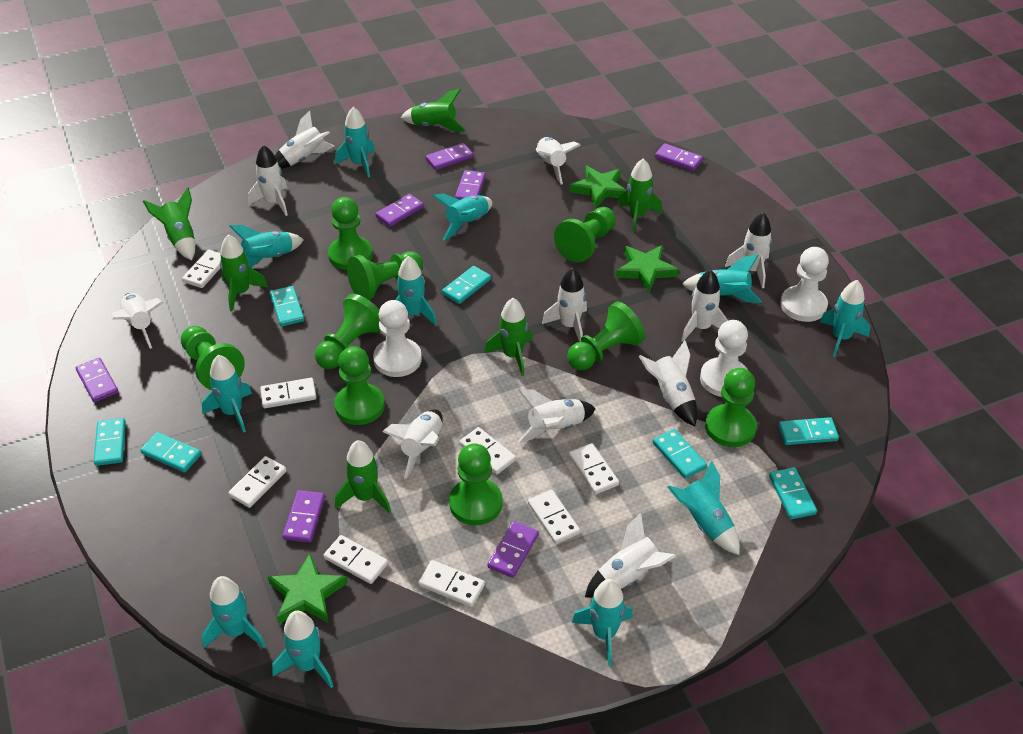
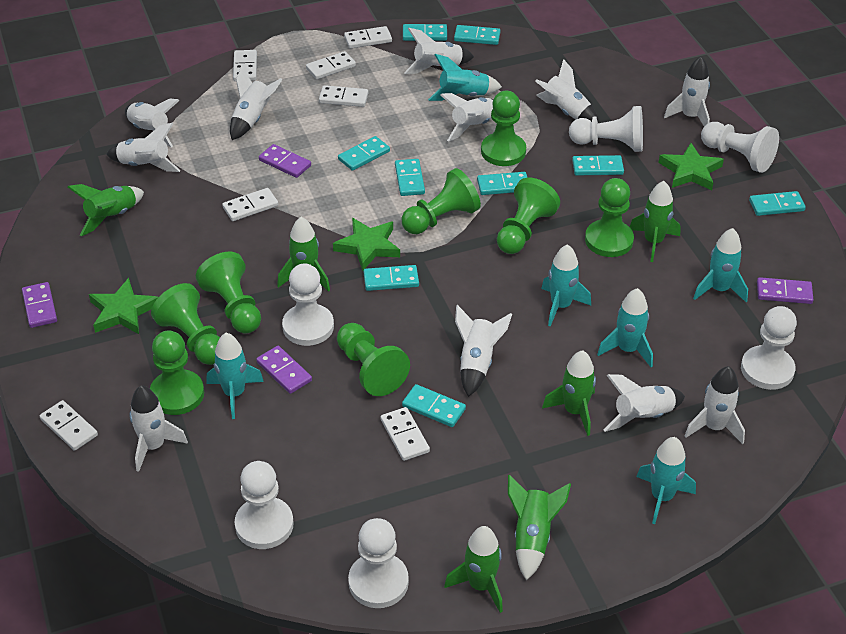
green pawn: 9 -> 8
purple domino: 7 -> 4
turquoise domino: 7 -> 9
turquoise rocket: 11 -> 6
white domino: 8 -> 7
white pawn: 3 -> 6

